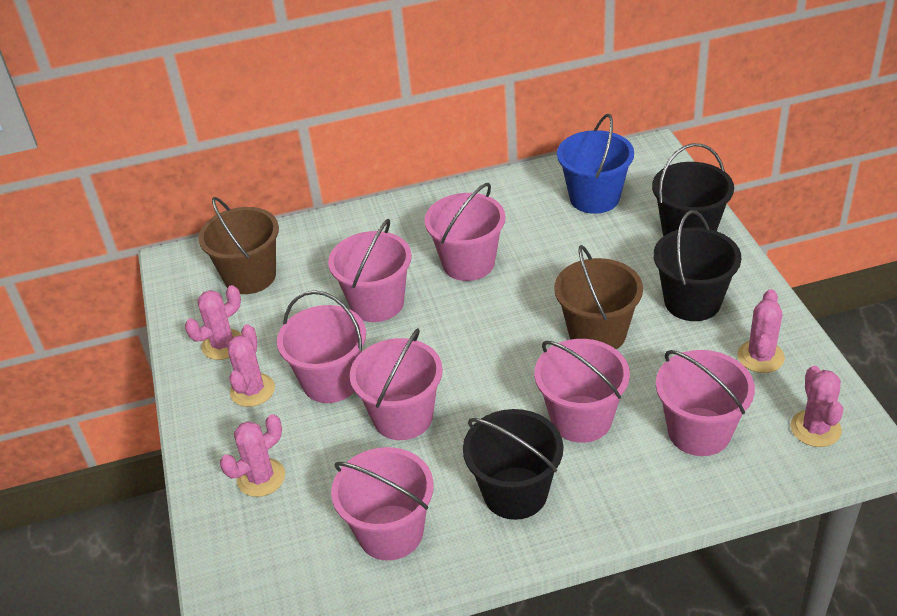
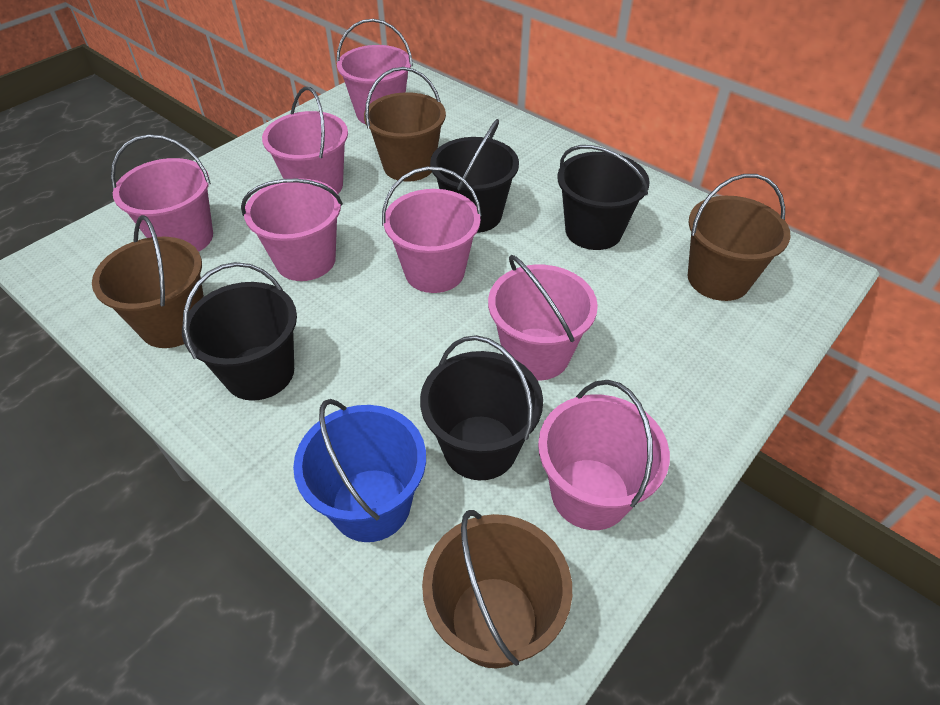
black bucket: 3 -> 4
brown bucket: 2 -> 4
pink cactus: 5 -> 0

